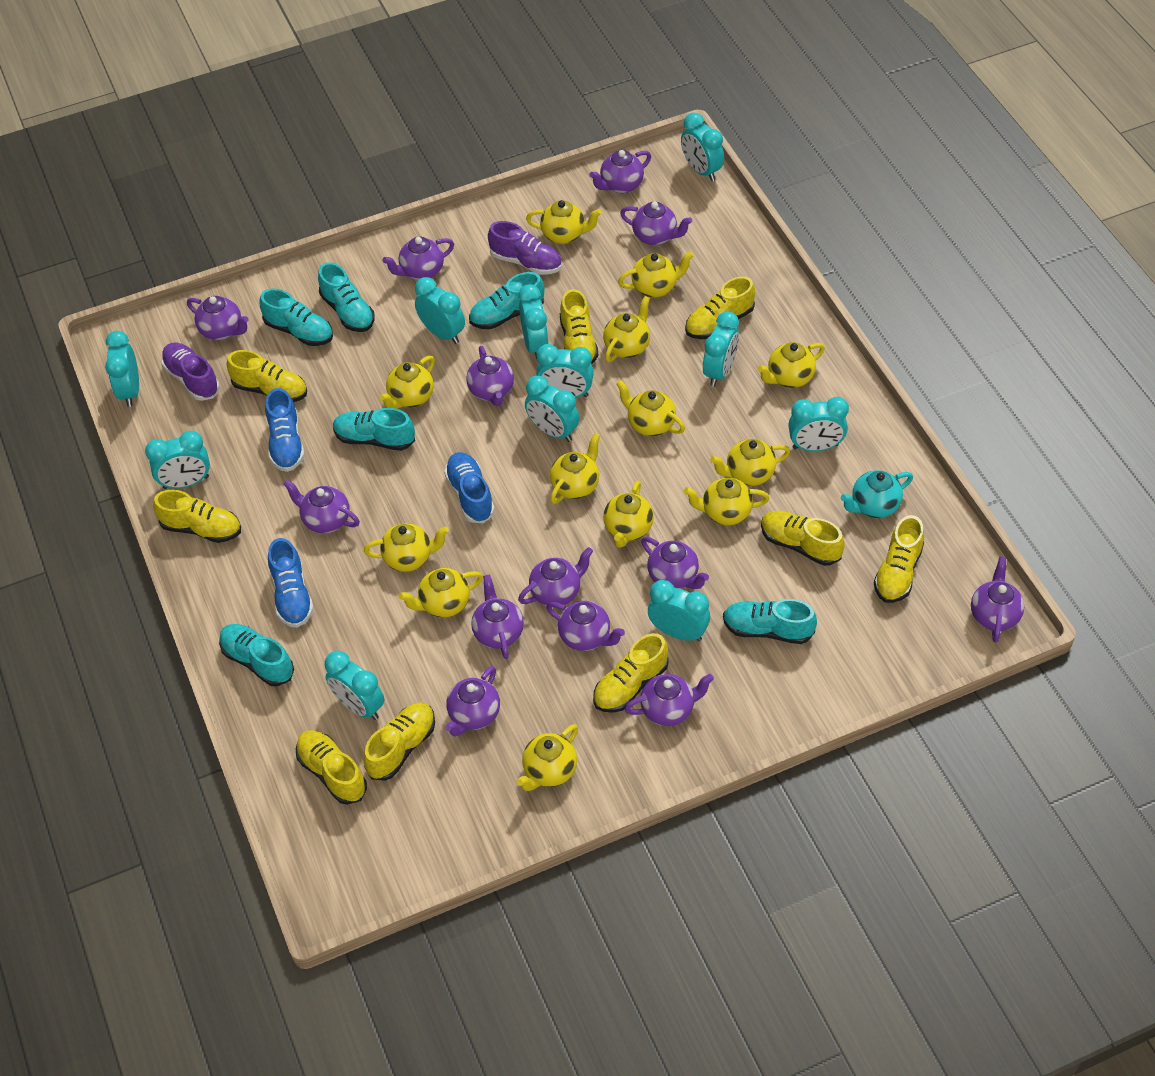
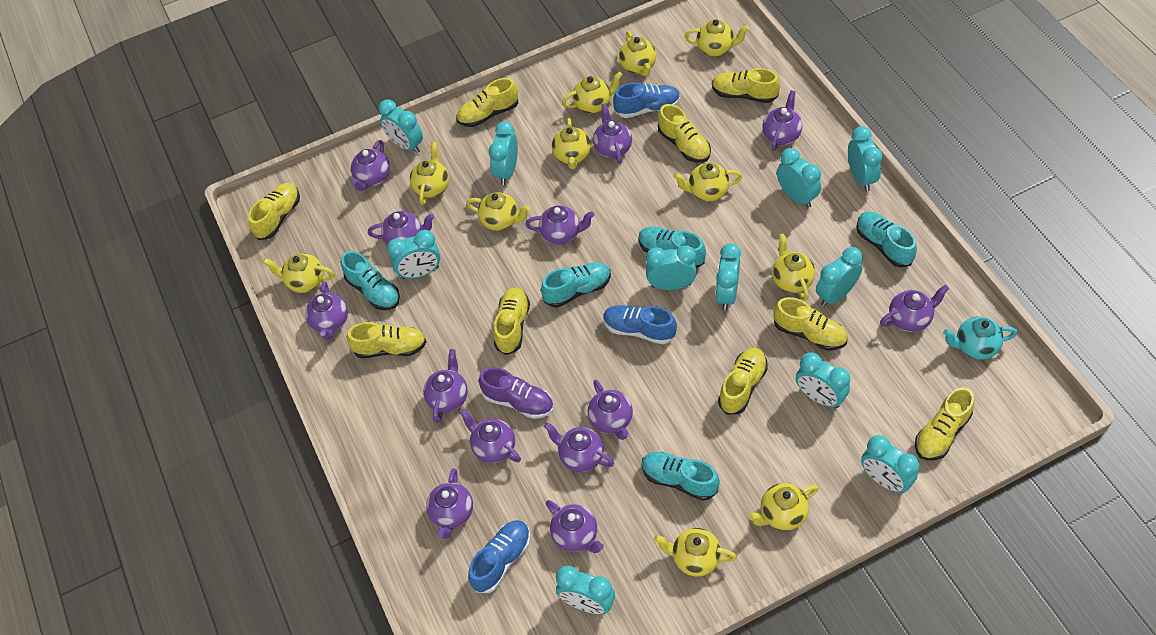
purple shoe: 2 -> 1
turquoise shoe: 6 -> 5
yellow teapot: 13 -> 11

